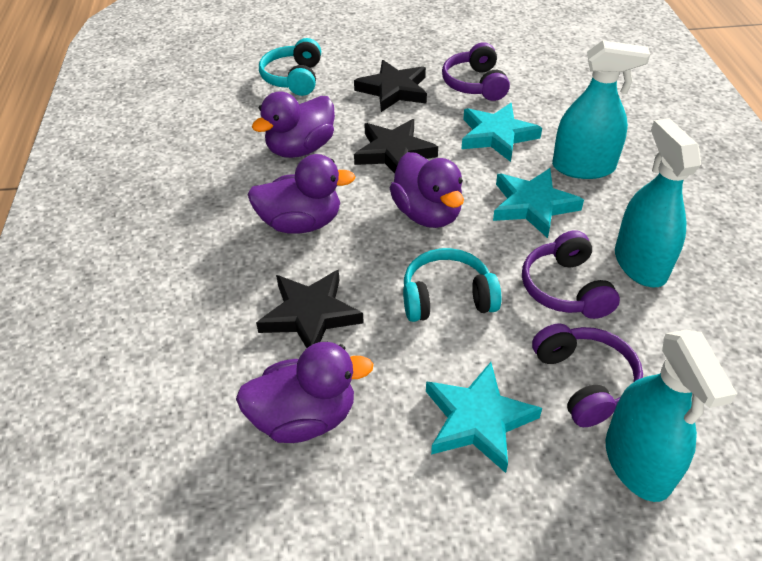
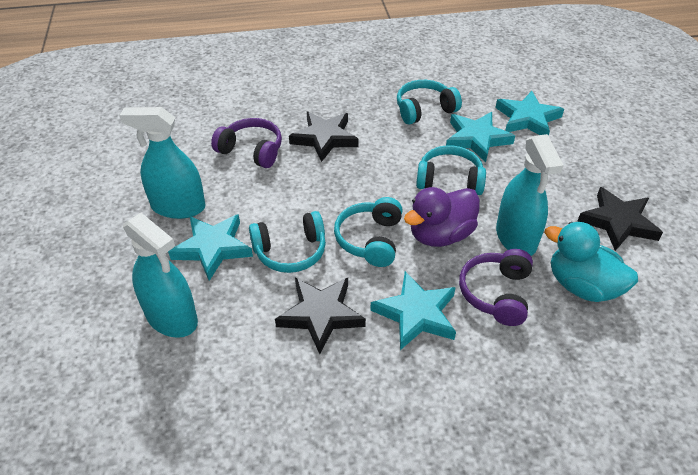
purple duck: 4 -> 1
purple headphones: 3 -> 2
turquoise duck: 0 -> 1
turquoise headphones: 2 -> 4
turquoise star: 3 -> 4

